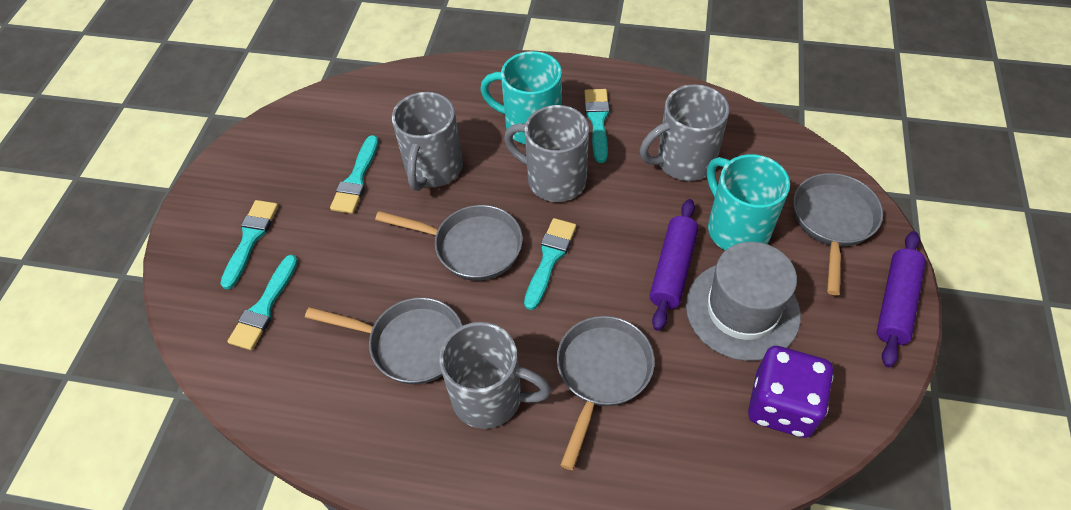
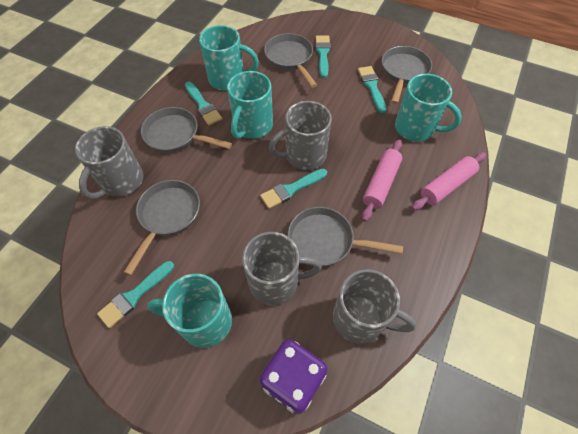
grey hat: 1 -> 0
grey pan: 4 -> 5
pink rolling pin: 0 -> 2
purple rolling pin: 2 -> 0
turquoise mug: 2 -> 4

